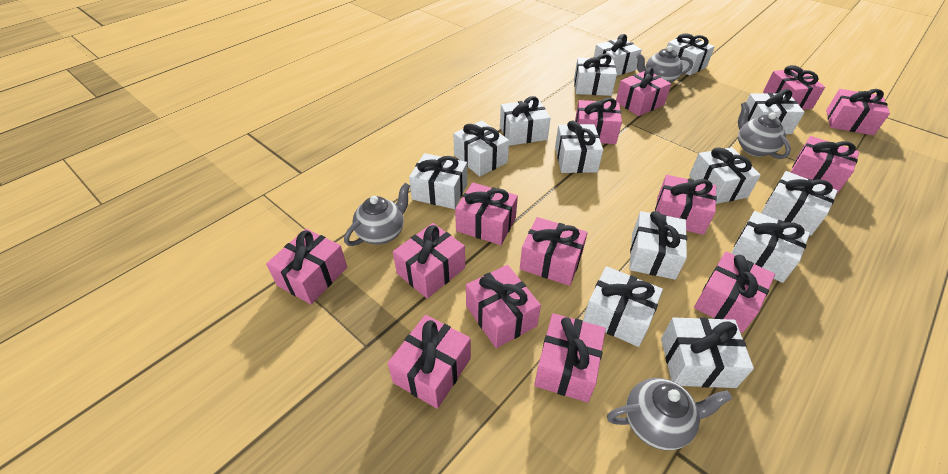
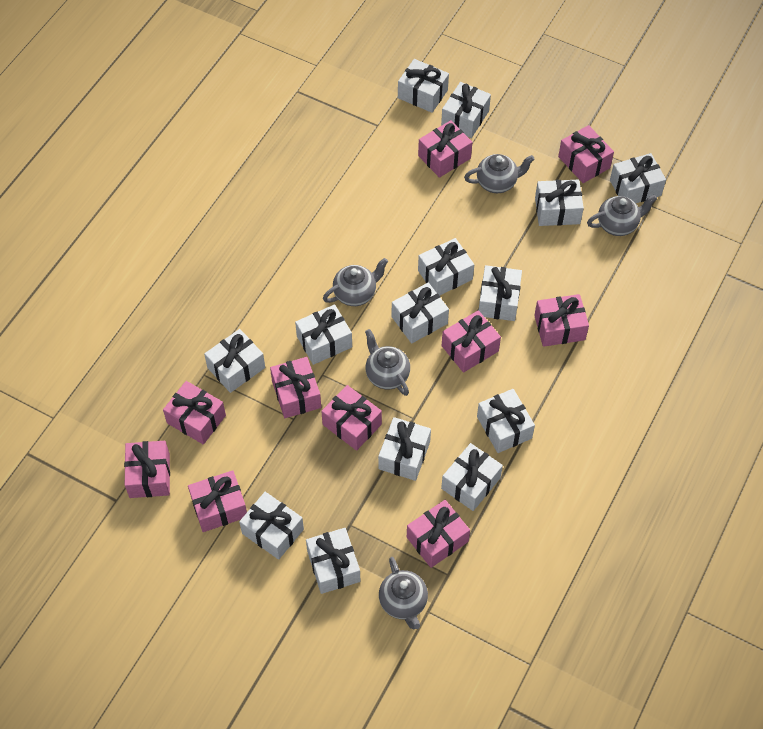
grey teapot: 4 -> 5
pink gift: 14 -> 10

